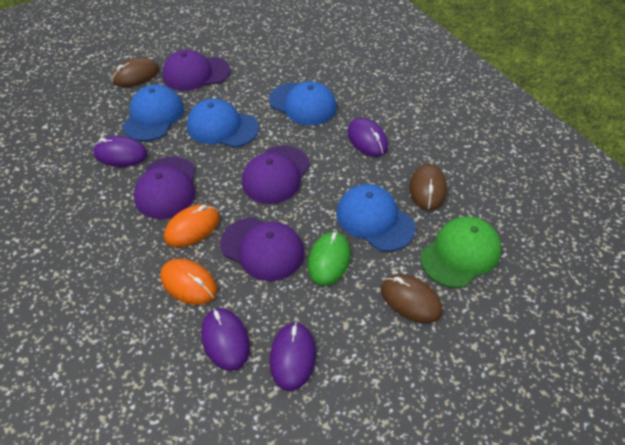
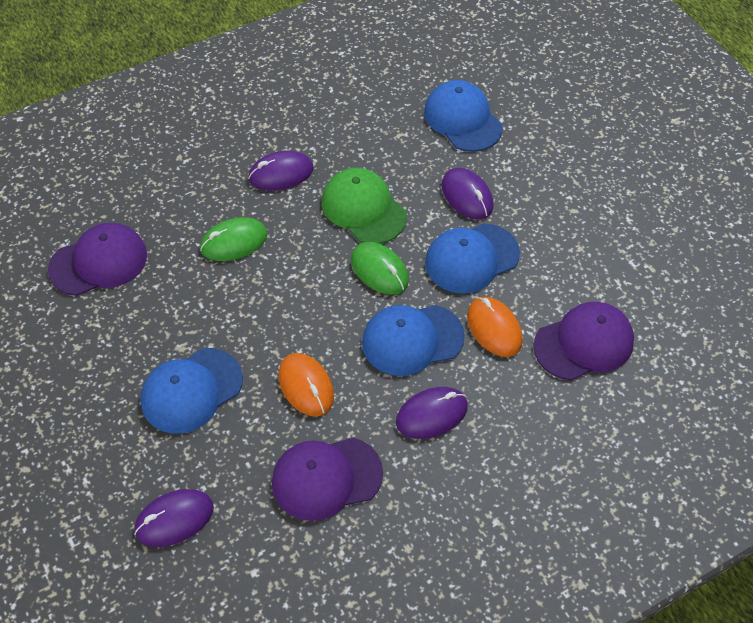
brown mouse: 3 -> 0
green mouse: 1 -> 2
purple cap: 4 -> 3

